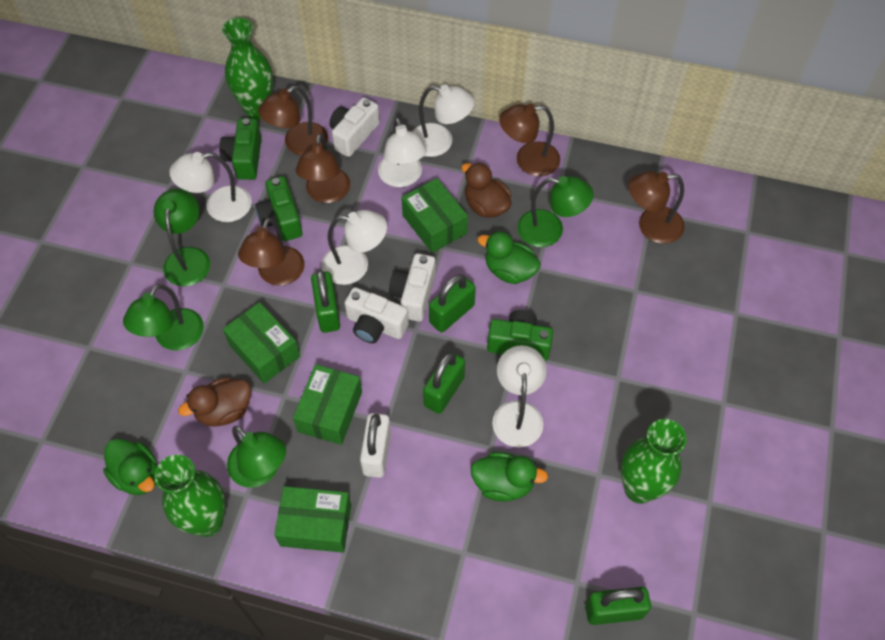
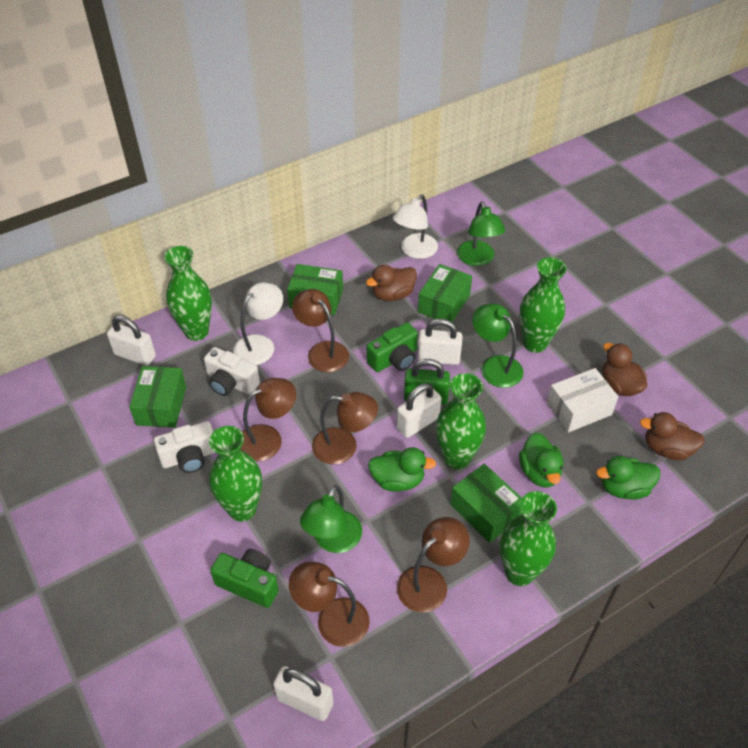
brown duck: 2 -> 3
green camera: 3 -> 2
green lamp: 4 -> 3
green padlock: 4 -> 1
green vase: 3 -> 5
white box: 0 -> 1
white camera: 3 -> 2
white lamp: 5 -> 2
white padlock: 1 -> 4

